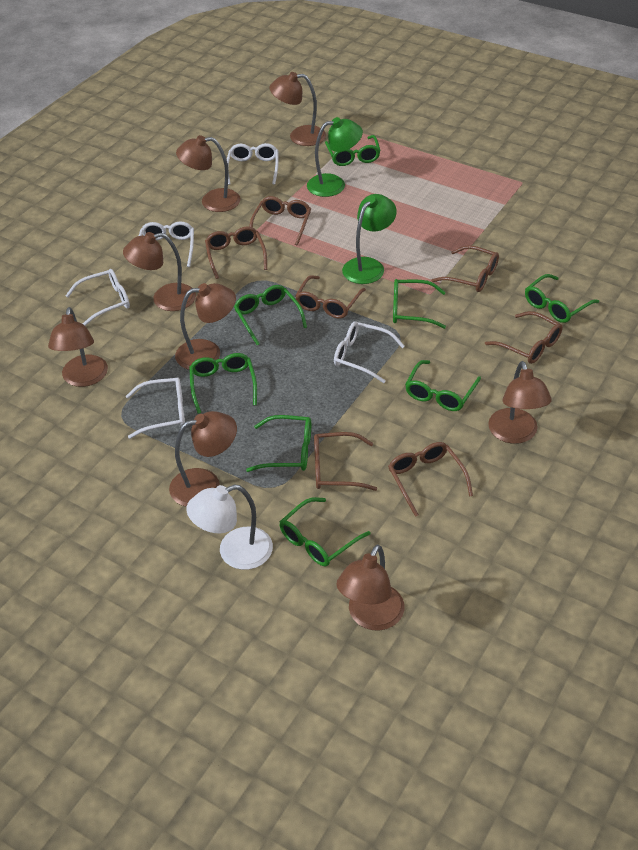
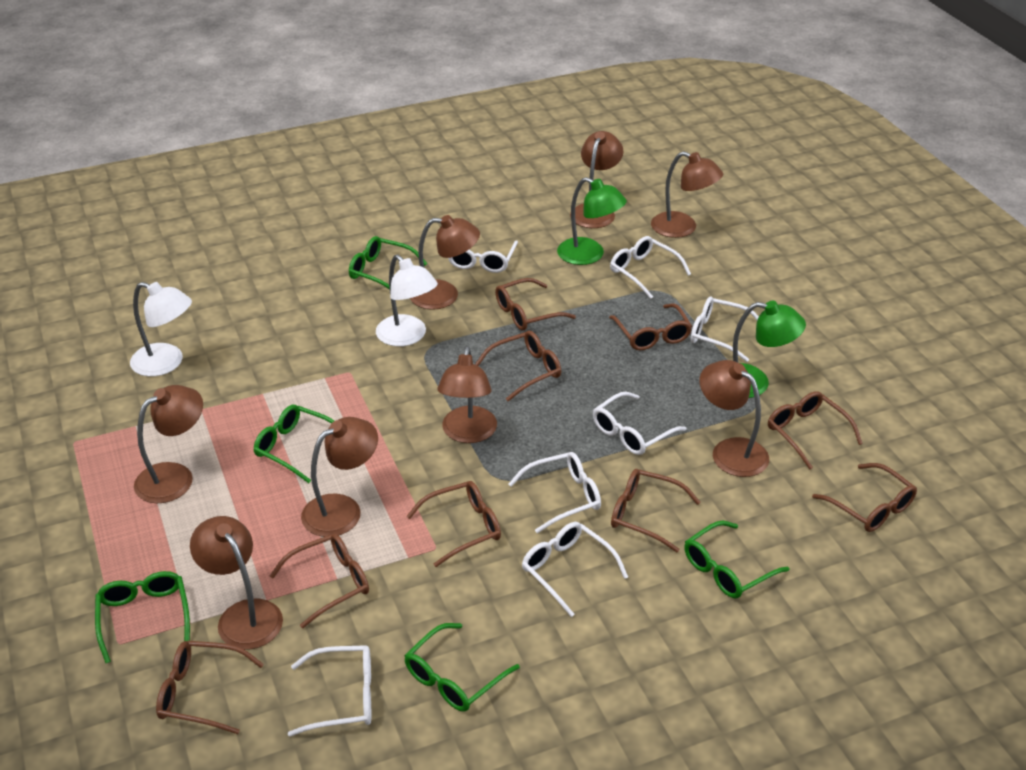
brown glasses: 7 -> 9
green glasses: 8 -> 5
white glasses: 5 -> 7
white lamp: 1 -> 2

